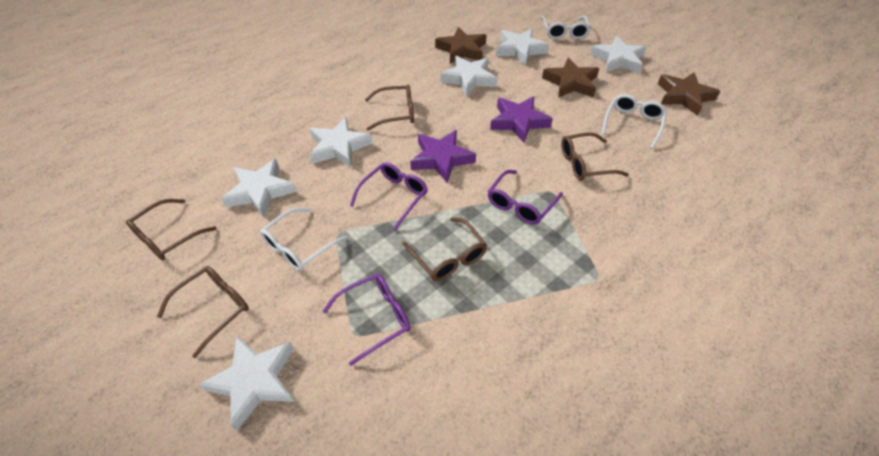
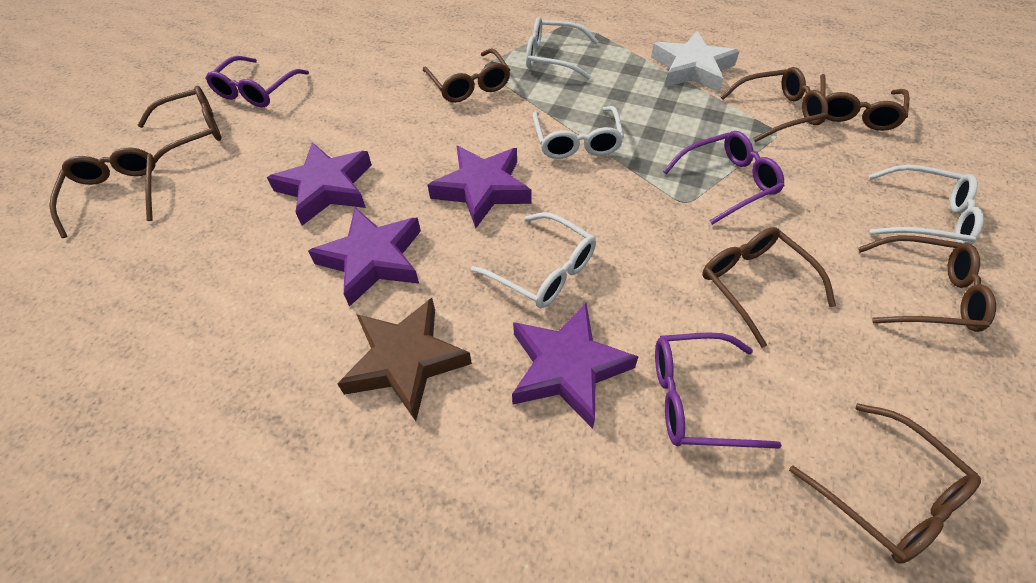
brown glasses: 5 -> 8
brown star: 3 -> 1
purple star: 2 -> 4
white glasses: 3 -> 4
white star: 6 -> 1

